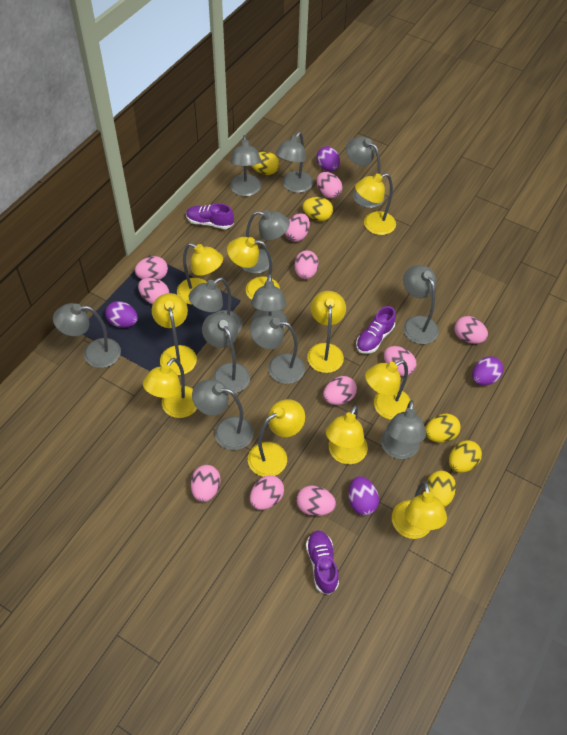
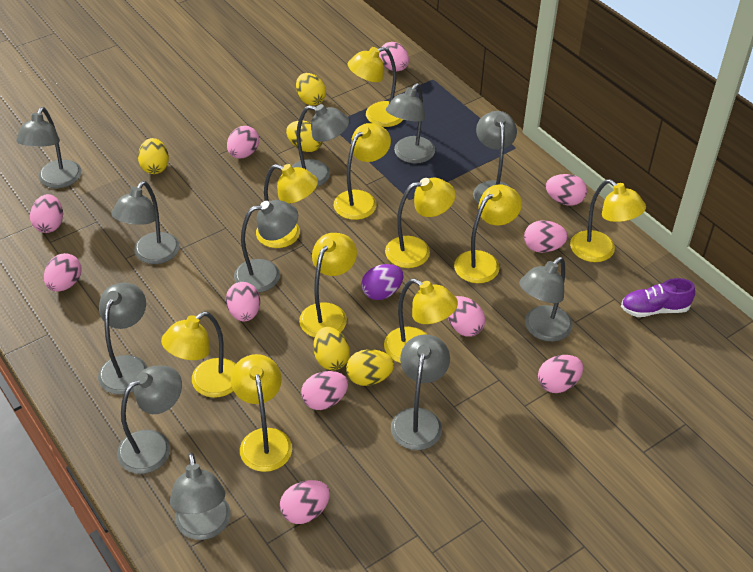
grey lamp: 12 -> 11
purple egg: 4 -> 1
purple shoe: 3 -> 1

